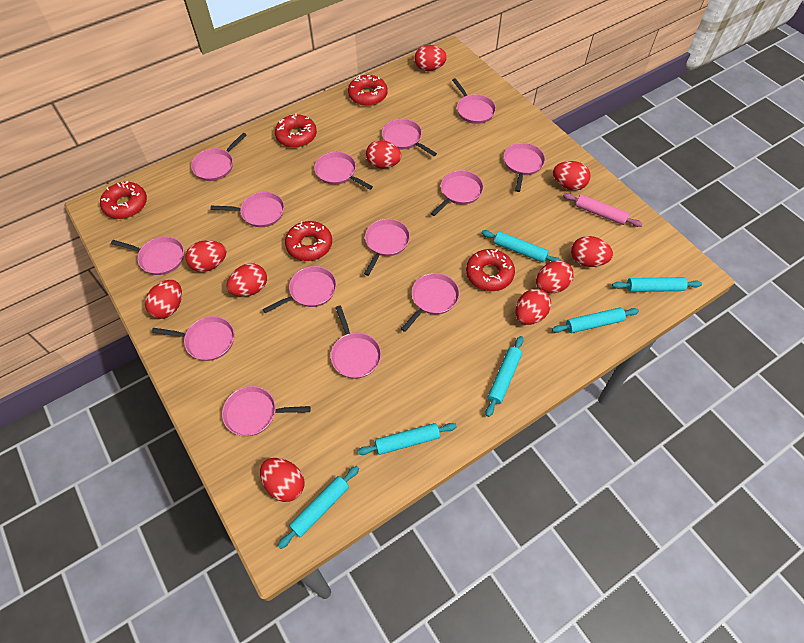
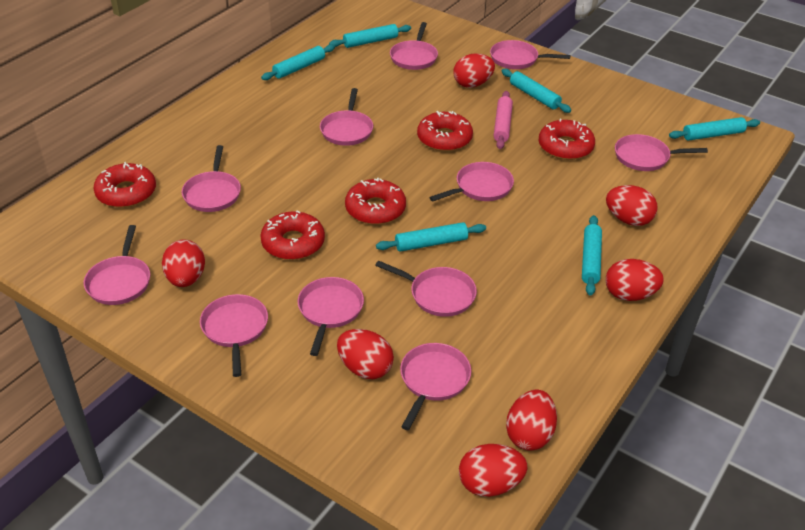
pink pan: 14 -> 11
red egg: 10 -> 7

